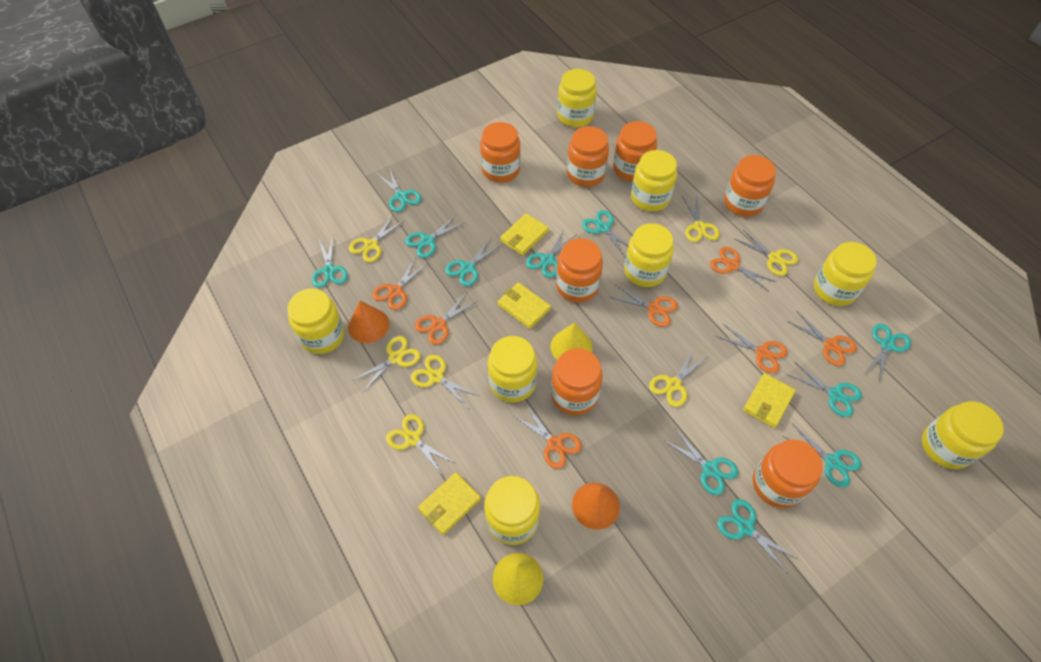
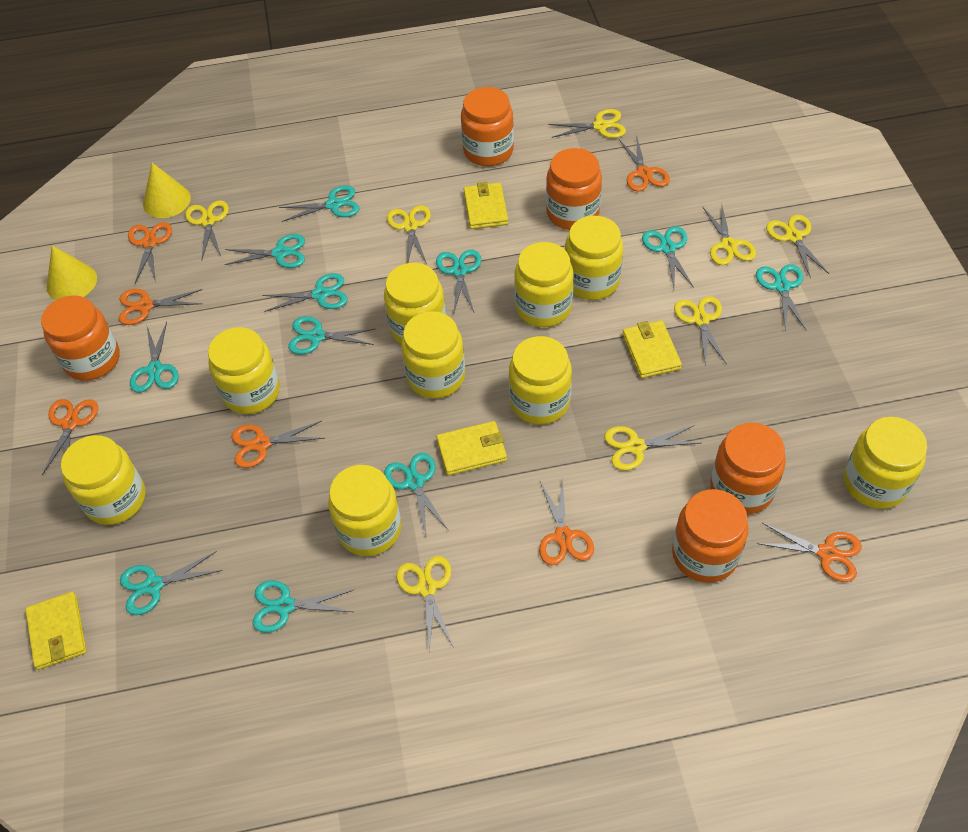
orange cone: 2 -> 0
orange jar: 7 -> 5
yellow jar: 8 -> 9
yellow scissors: 7 -> 8

